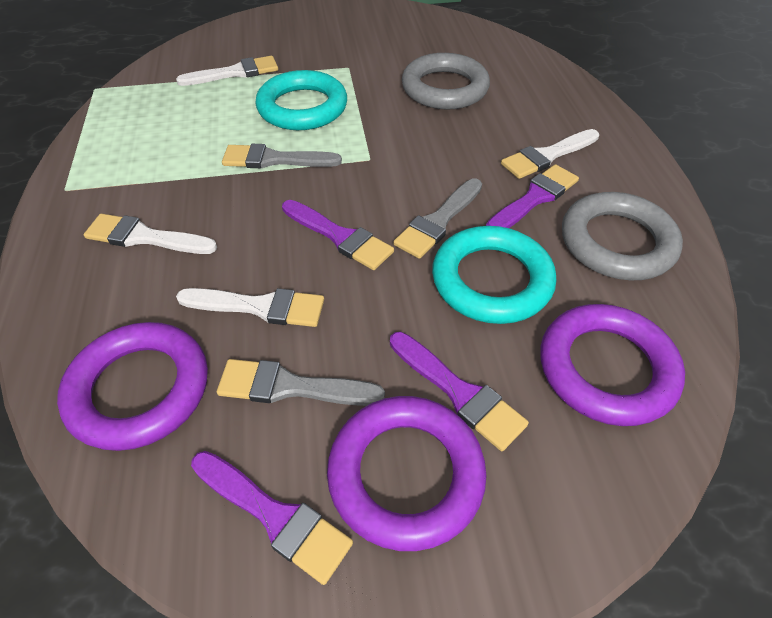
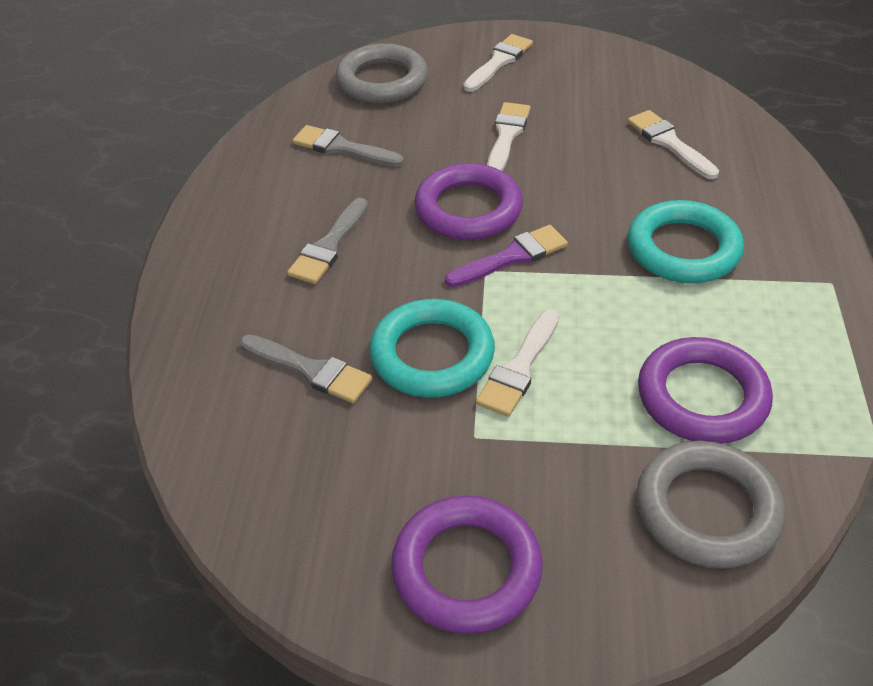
purple brush: 4 -> 1

